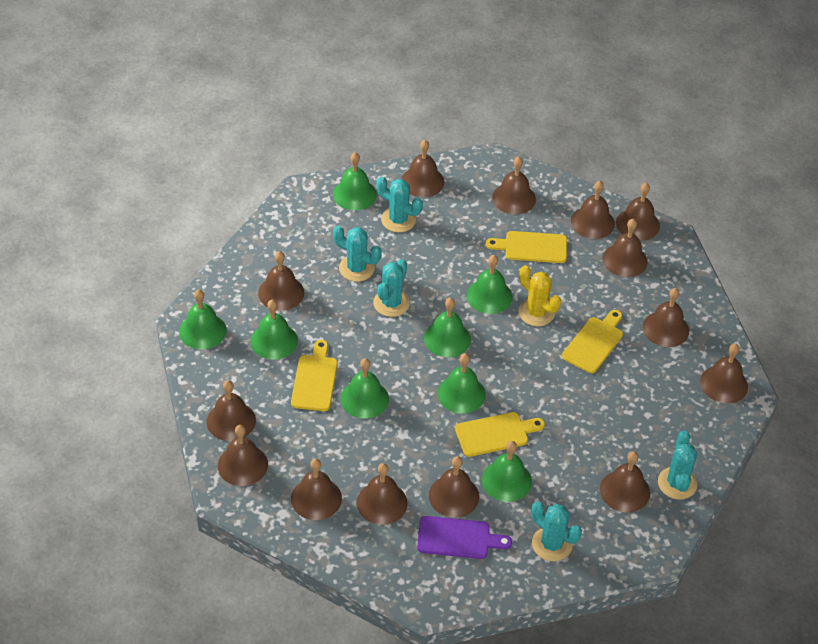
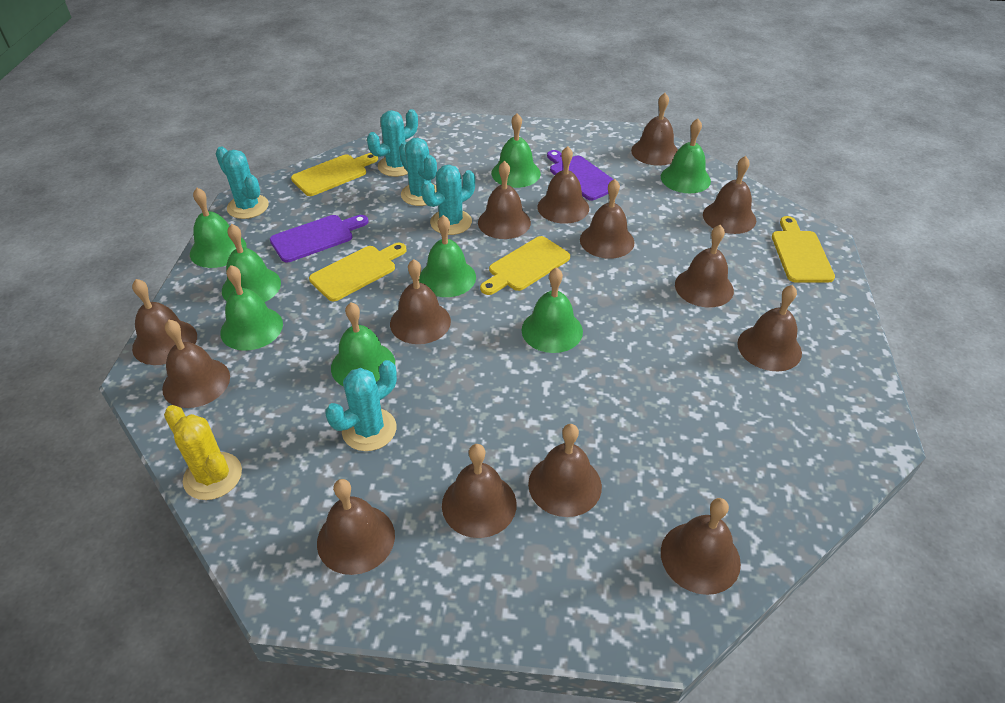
purple cutting board: 1 -> 2

